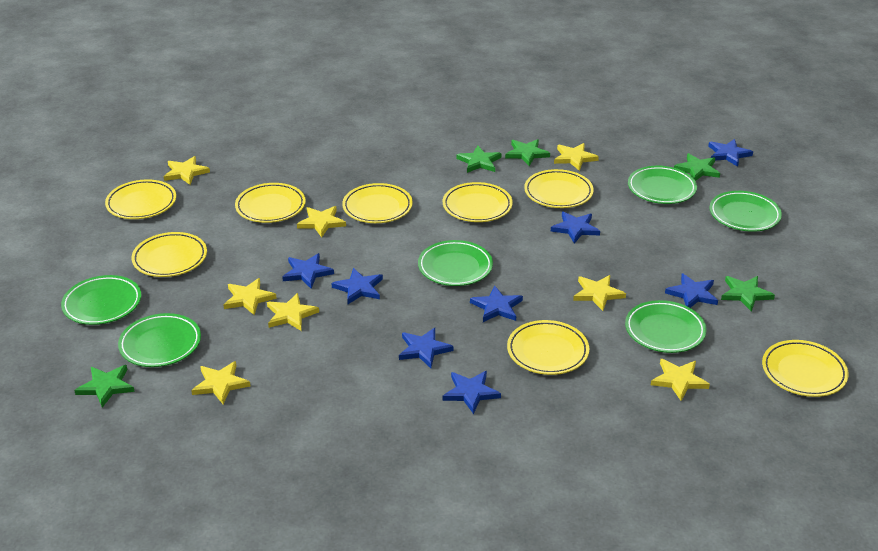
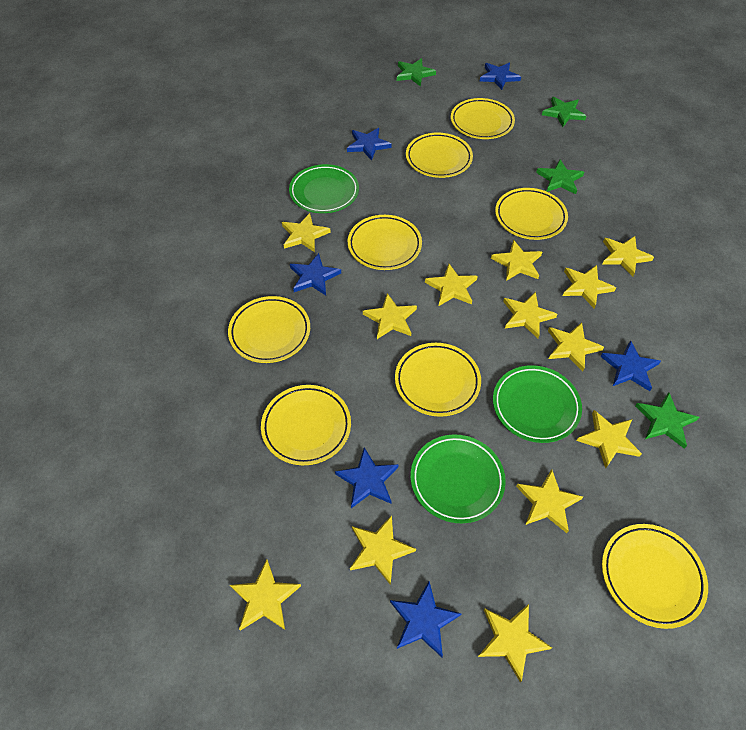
blue star: 8 -> 6
green plate: 6 -> 3
green star: 5 -> 4
yellow star: 8 -> 13

